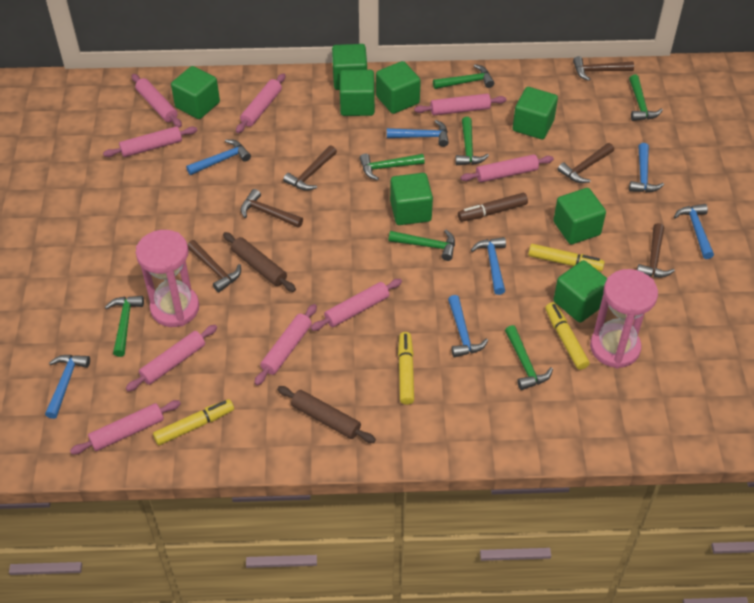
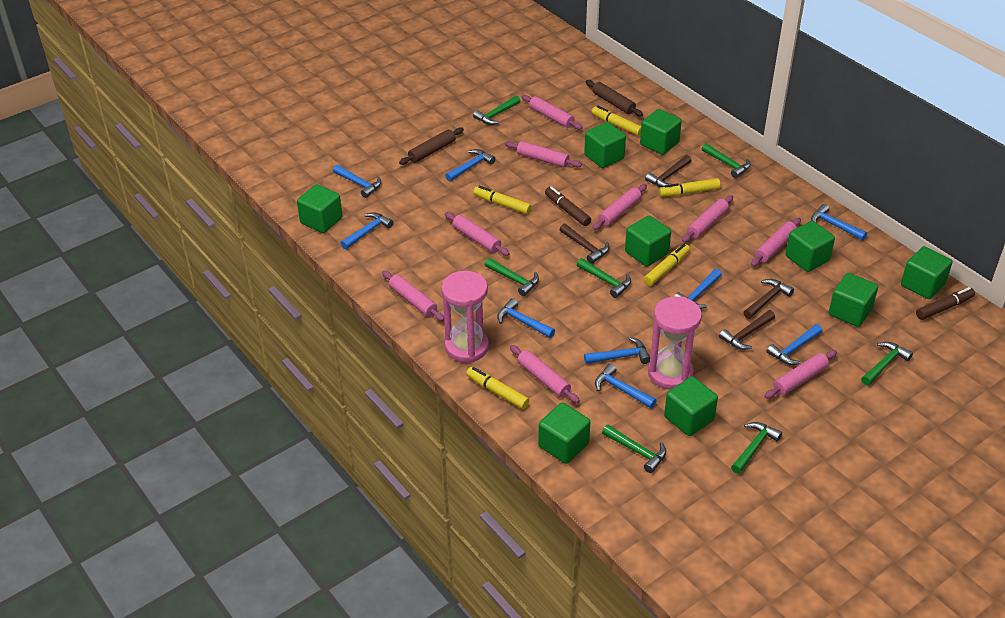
blue hammer: 7 -> 9
brown hammer: 6 -> 4
brown marker: 1 -> 2
green cube: 8 -> 9
yellow marker: 4 -> 5

